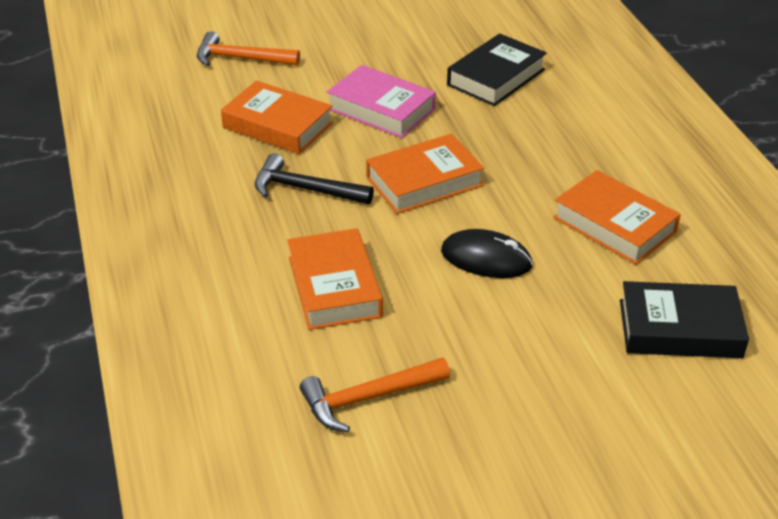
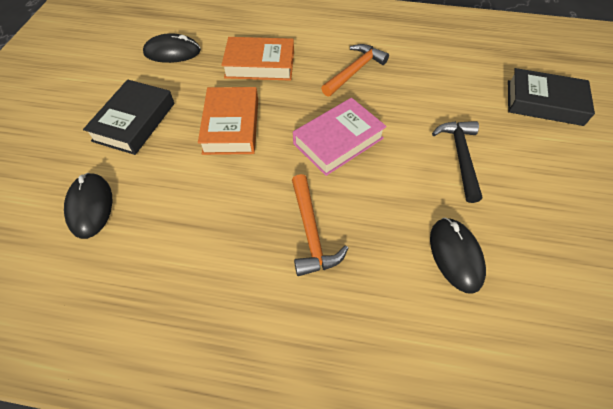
black mouse: 1 -> 3
orange book: 4 -> 2

